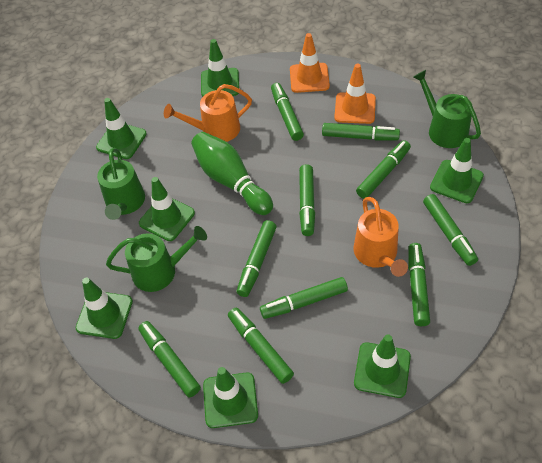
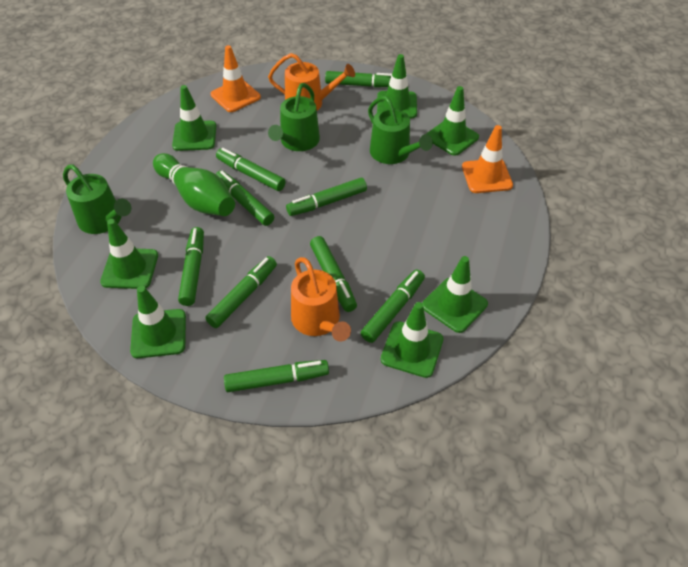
green marker: 10 -> 9

